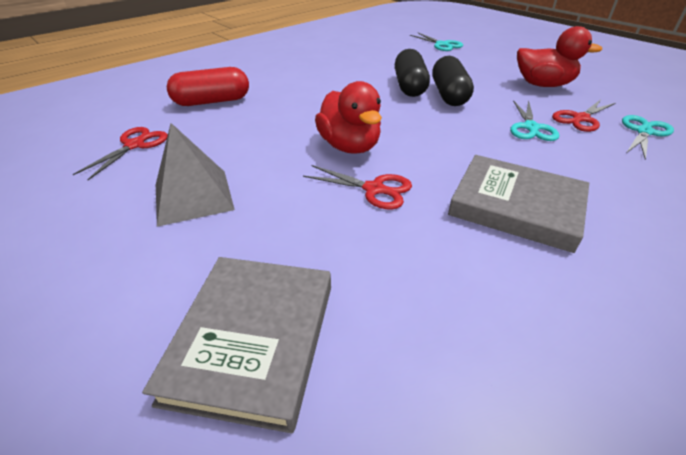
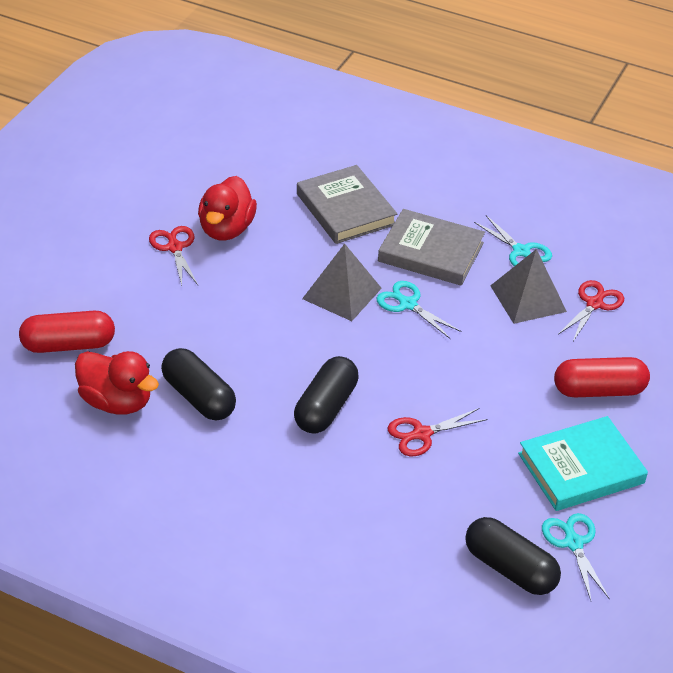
black capsule: 2 -> 3
grey pyramid: 1 -> 2
red capsule: 1 -> 2
turquoise book: 0 -> 1

